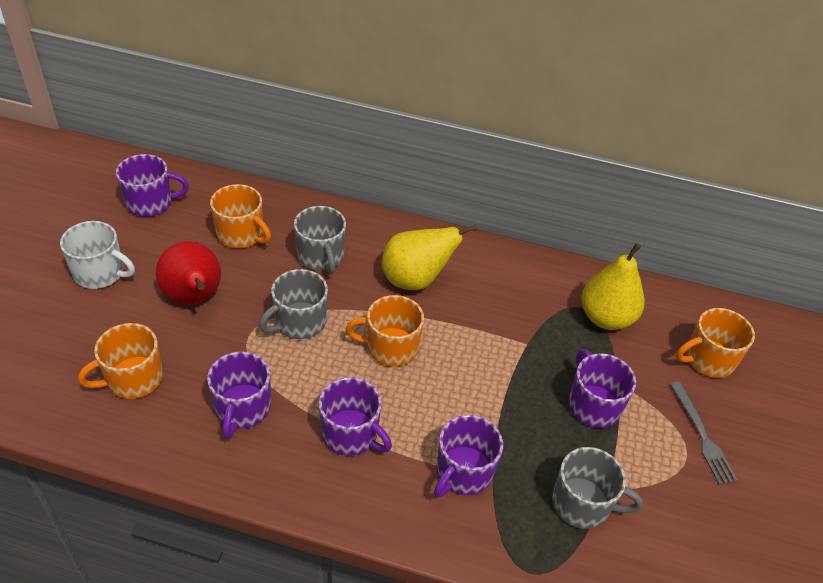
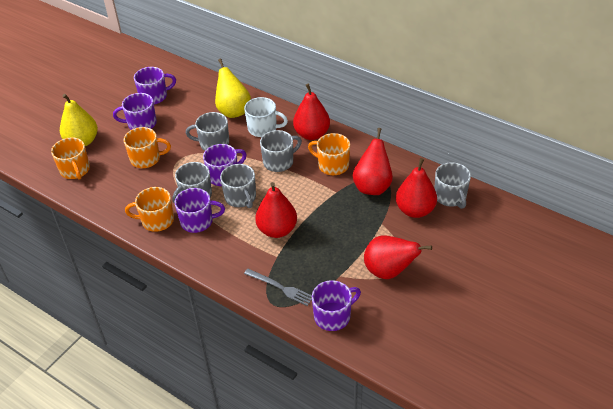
grey mug: 3 -> 5
red pear: 1 -> 5

